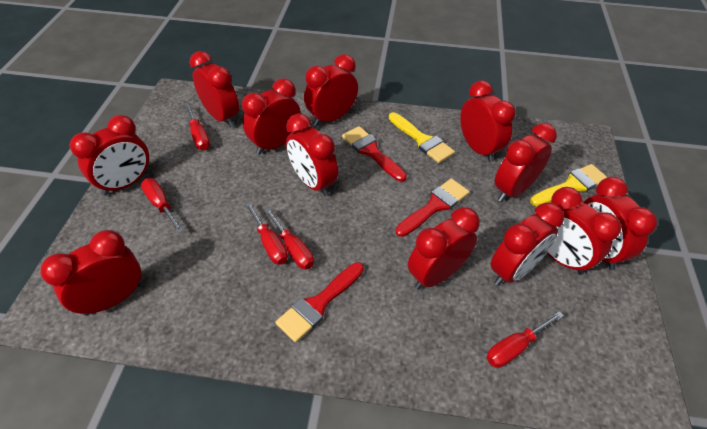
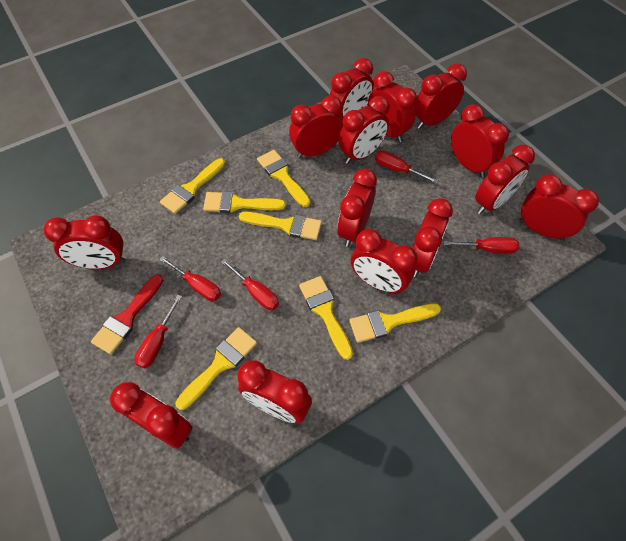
red brush: 3 -> 1
red clock: 12 -> 14
yellow brush: 2 -> 7

